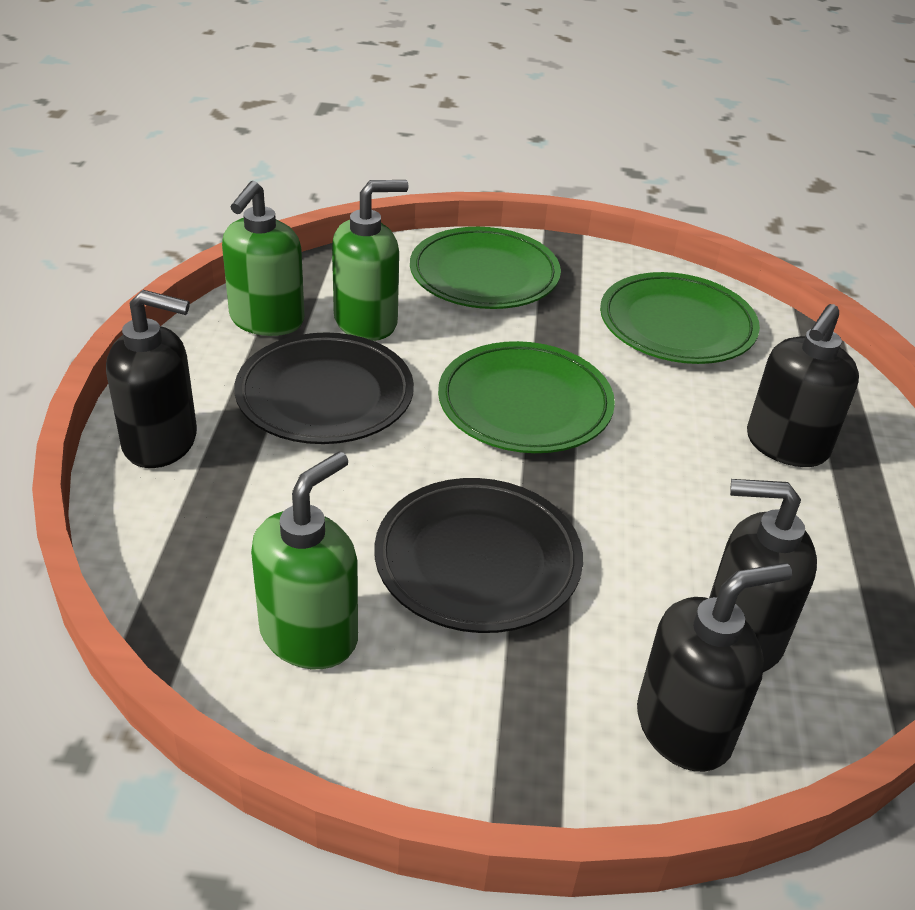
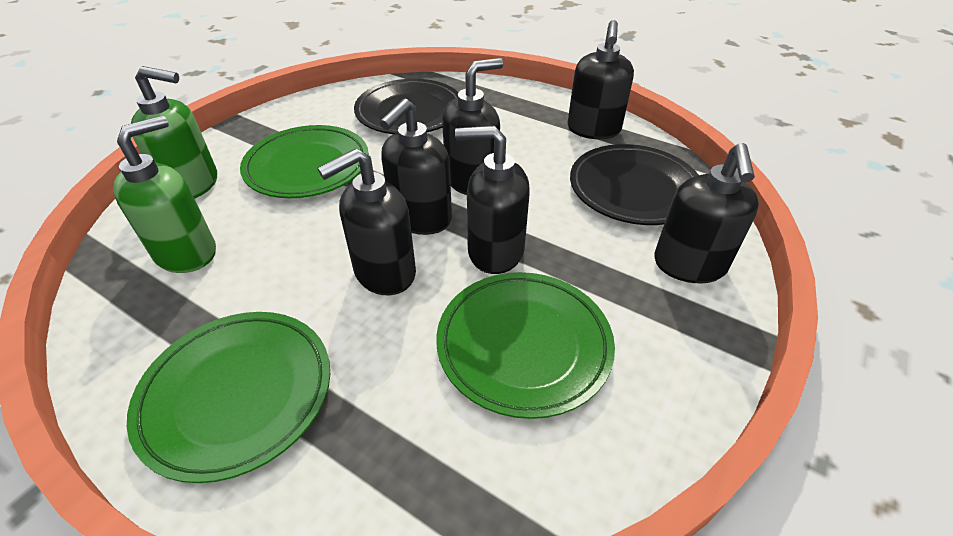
black soap dispenser: 4 -> 6
green soap dispenser: 3 -> 2

